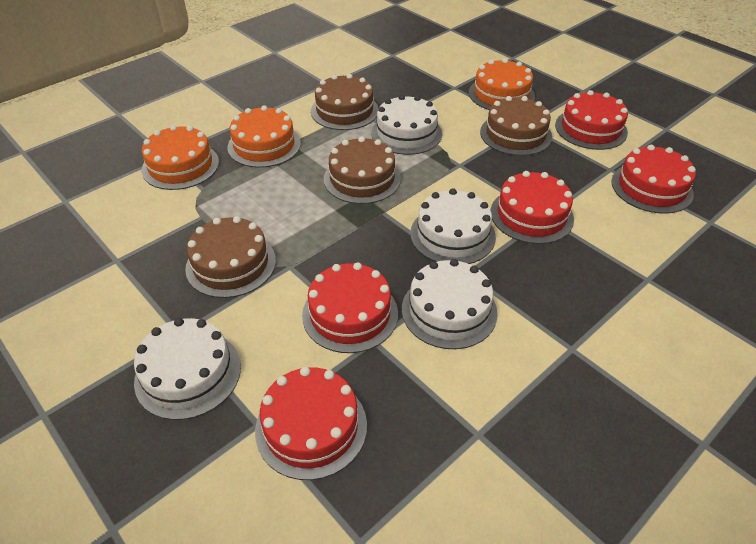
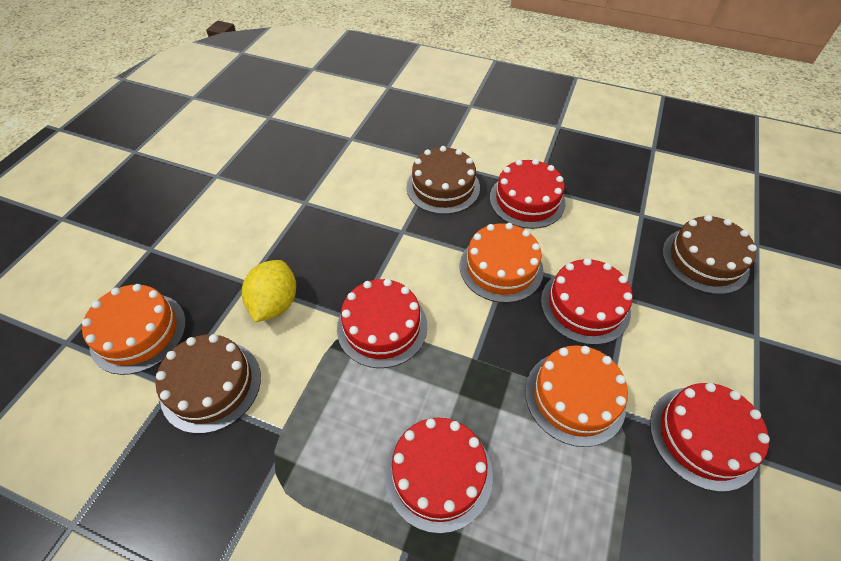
brown cake: 4 -> 3
white cake: 4 -> 0
yellow lemon: 0 -> 1

